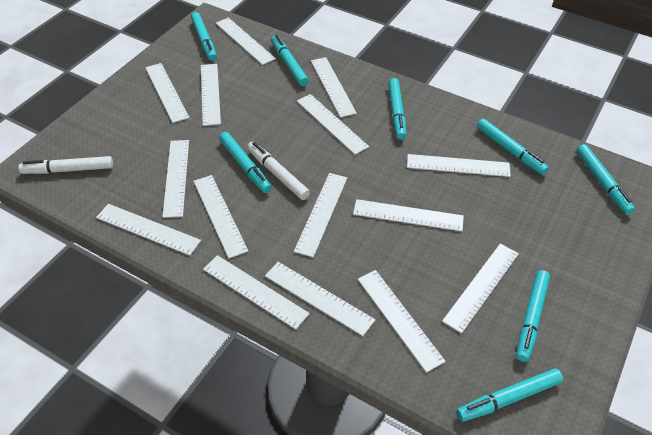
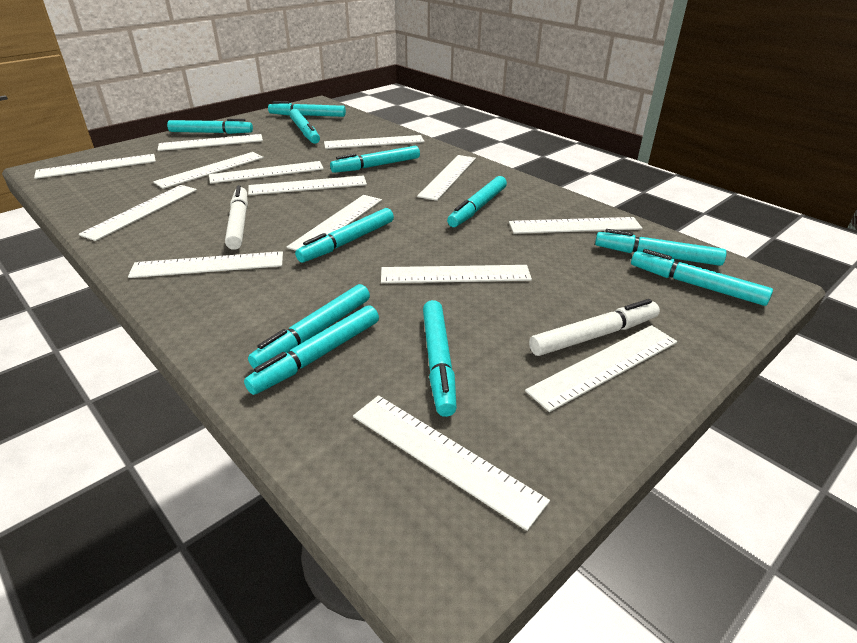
turquoise marker: 8 -> 11
white ruler: 15 -> 14

